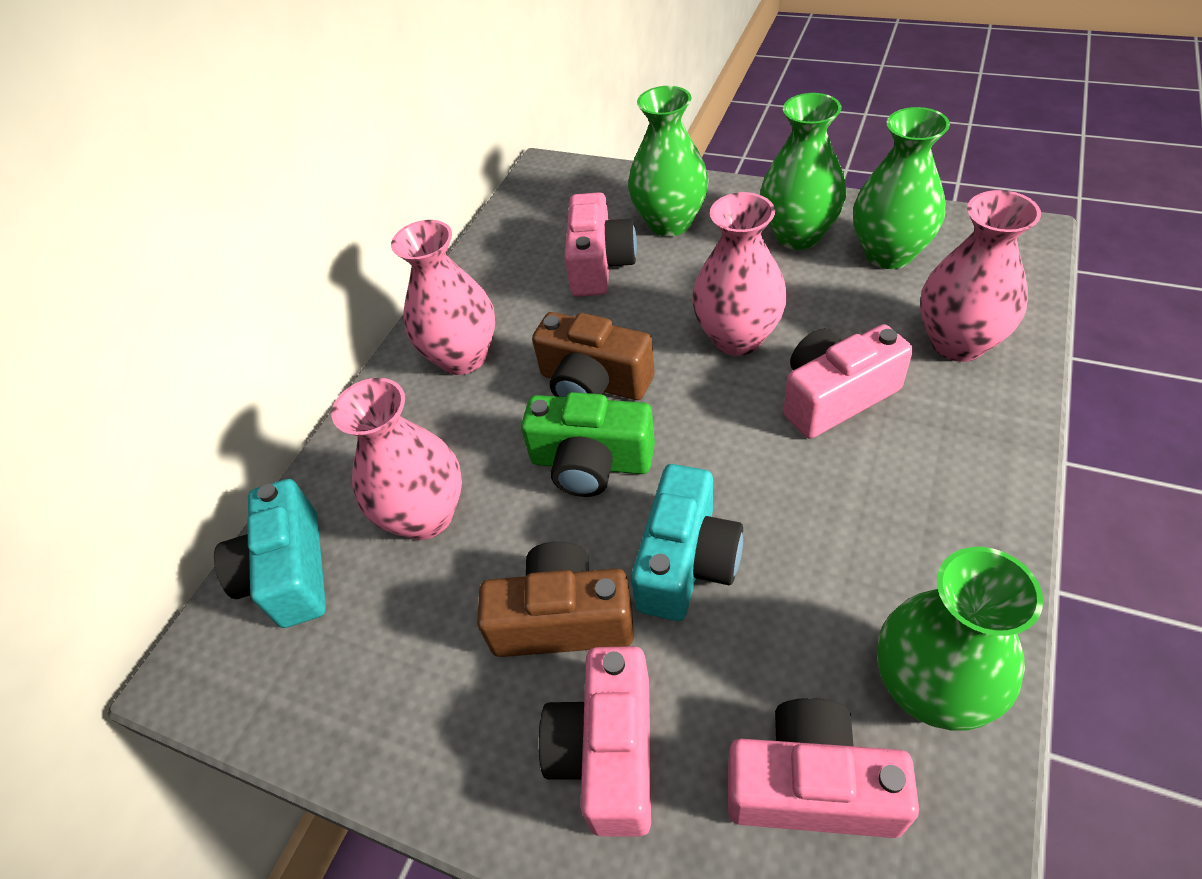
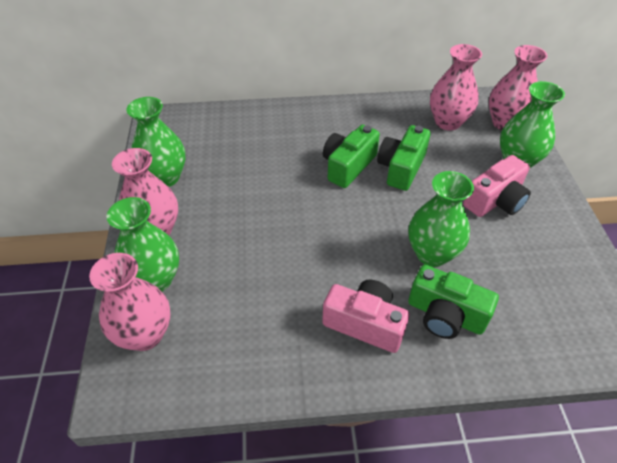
brown camera: 2 -> 0
green camera: 1 -> 3
pink camera: 4 -> 2
turquoise camera: 2 -> 0

